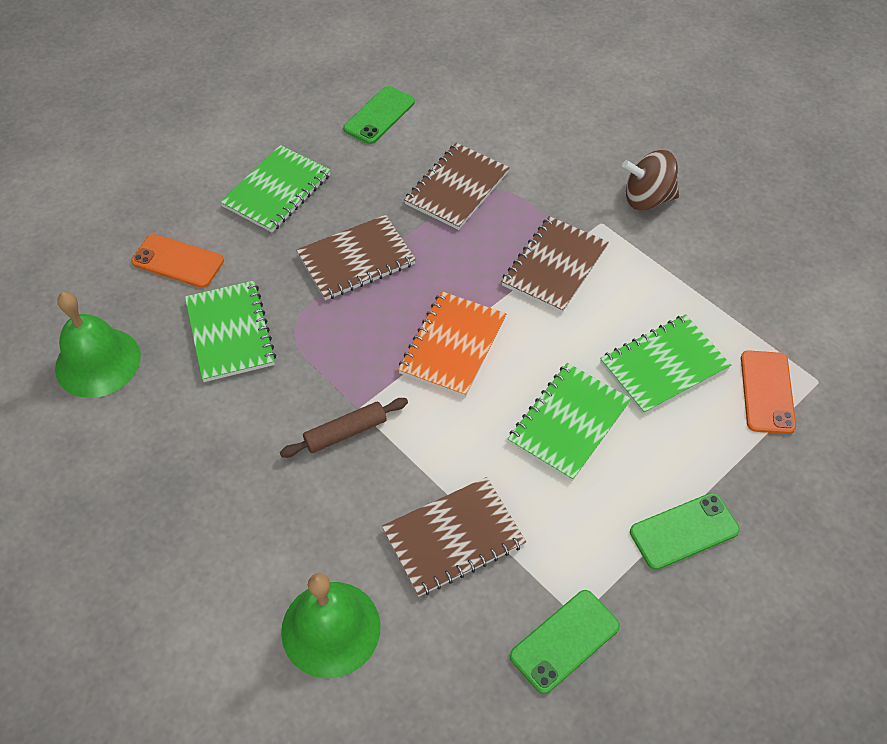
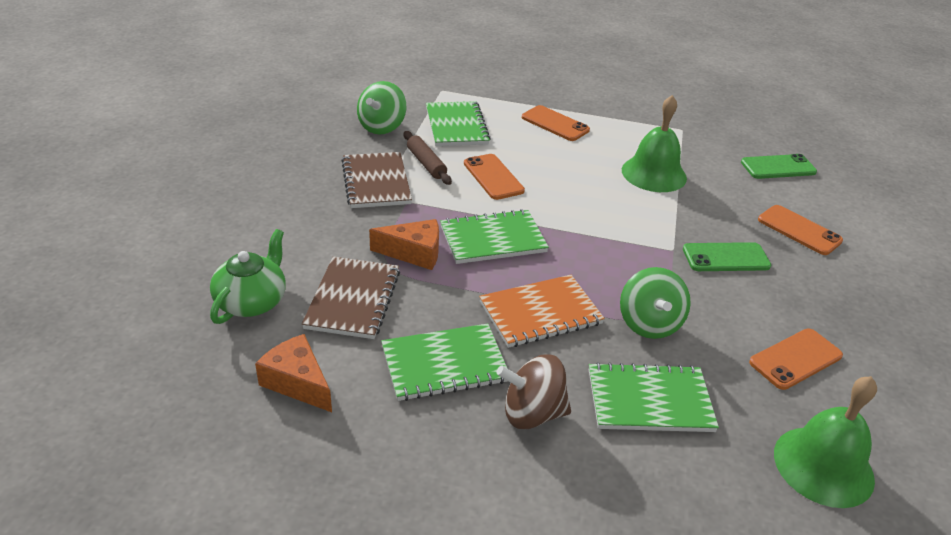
brown notebook: 4 -> 2
green phone: 3 -> 2
green spinning top: 0 -> 2
green teapot: 0 -> 1
orange cheese: 0 -> 2
orange phone: 2 -> 4

